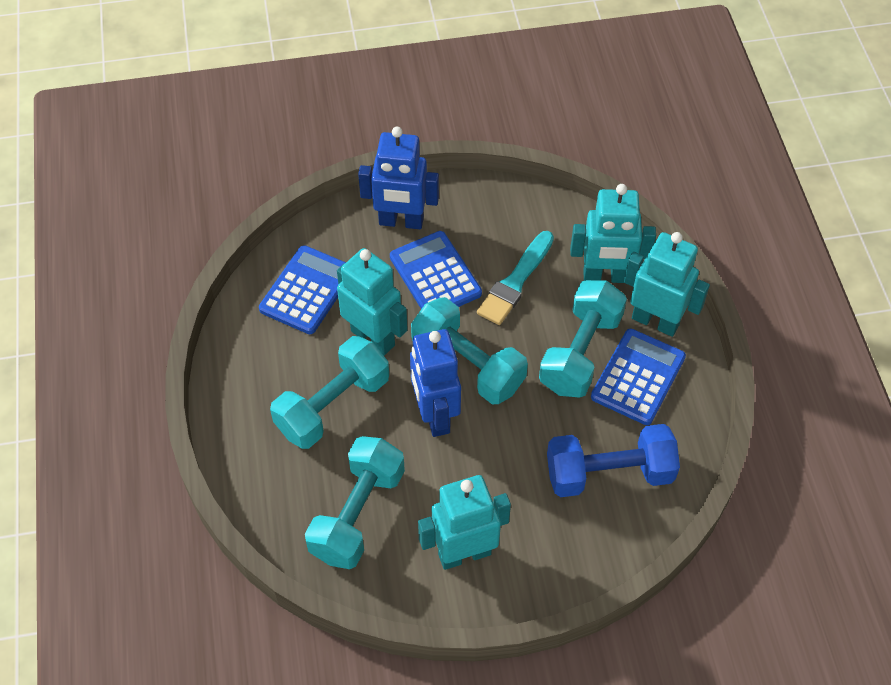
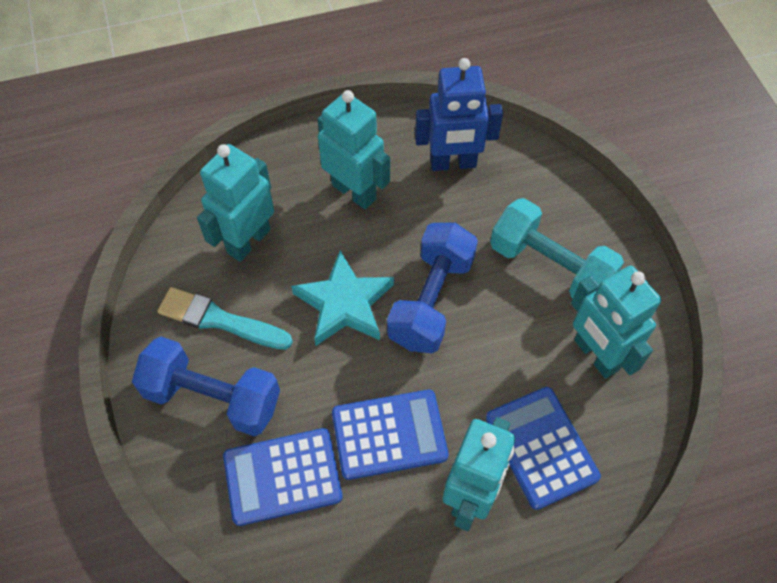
blue dumbbell: 1 -> 2
blue robot: 2 -> 1
turquoise dumbbell: 4 -> 1
turquoise star: 0 -> 1

